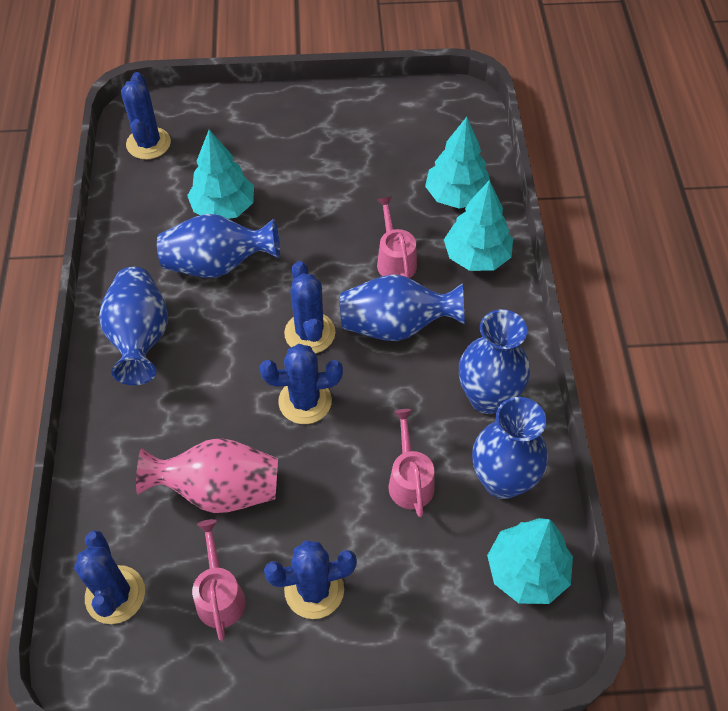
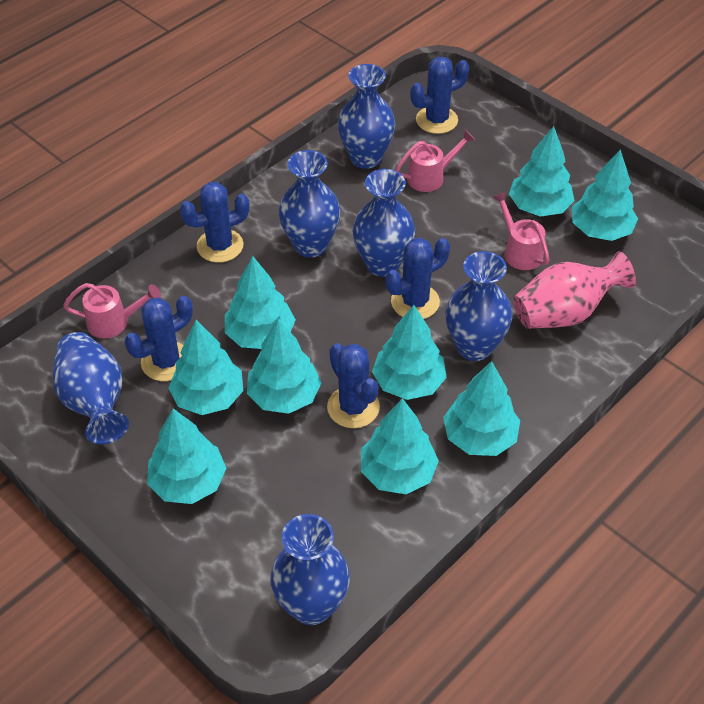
blue vase: 5 -> 6
turquoise tree: 4 -> 9

